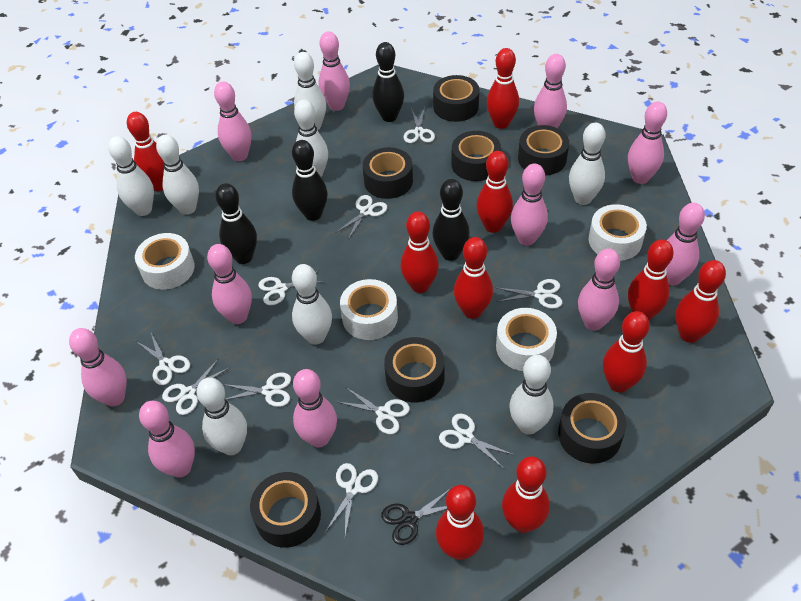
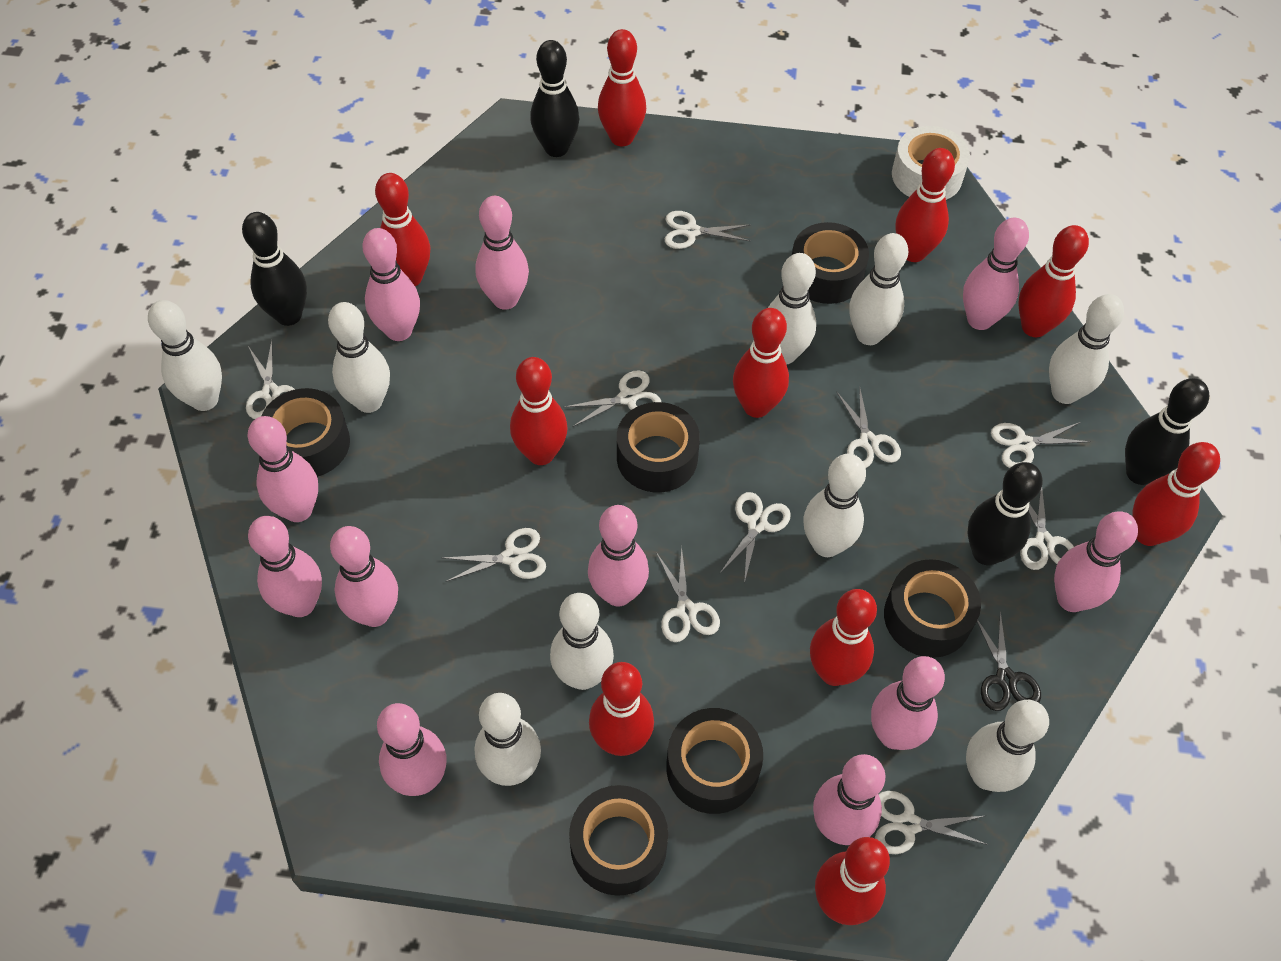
black tape: 7 -> 6
white bowling pin: 8 -> 9
white tape: 4 -> 1

